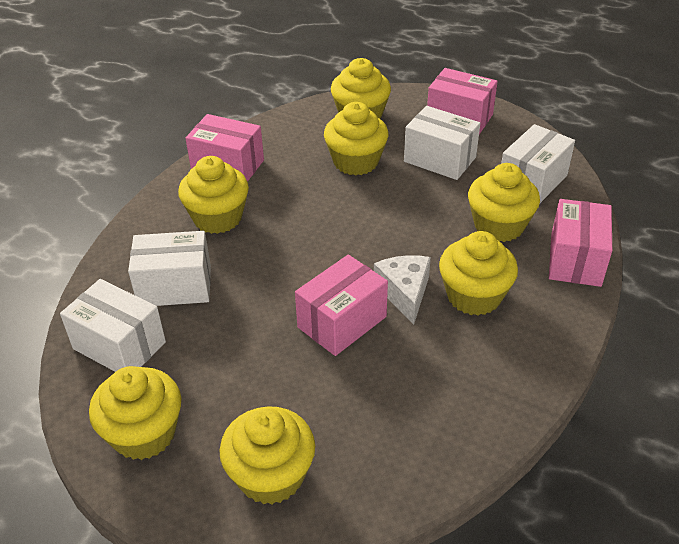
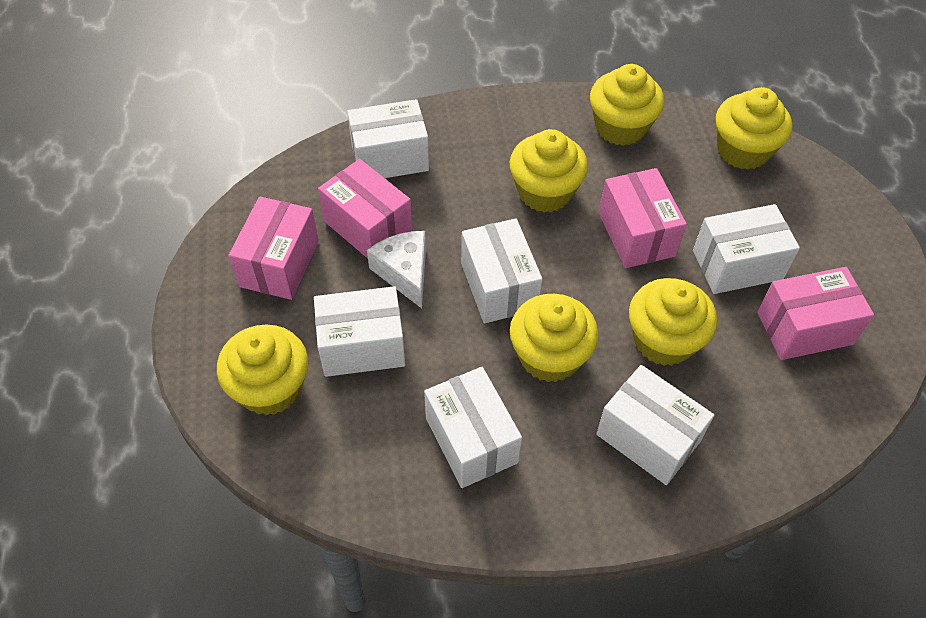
white box: 4 -> 6
yellow cupcake: 7 -> 6

